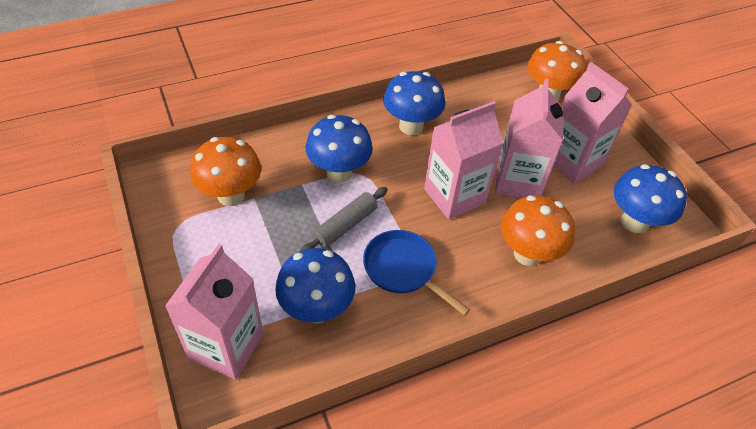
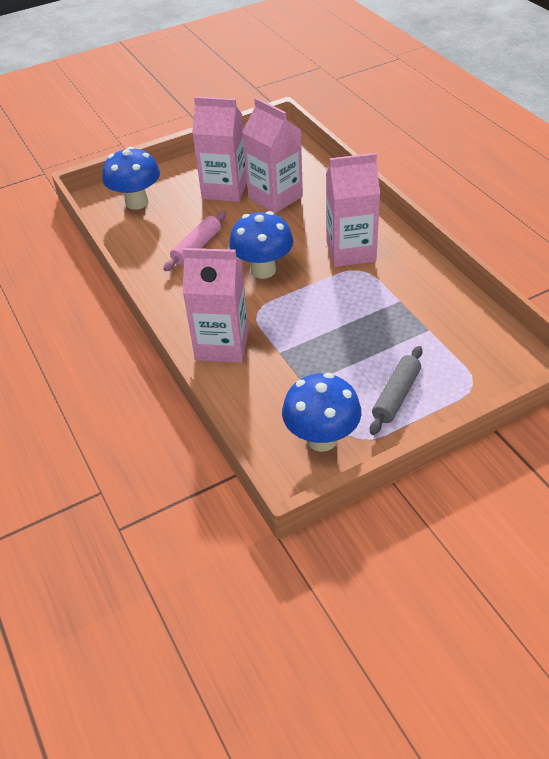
blue mushroom: 4 -> 3
blue pan: 1 -> 0
orange mushroom: 3 -> 0
pink rolling pin: 0 -> 1

